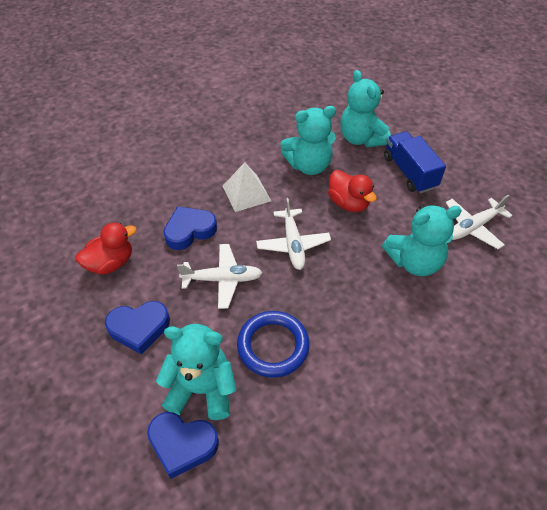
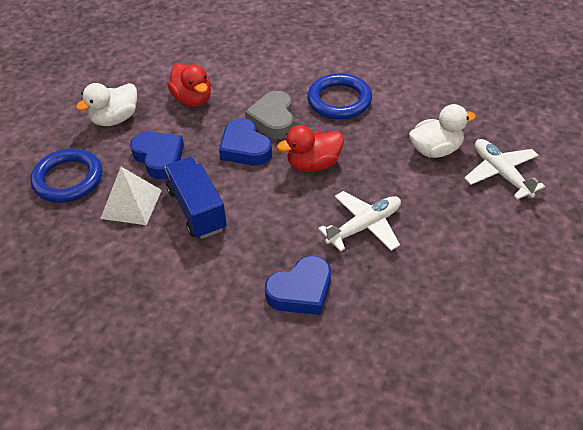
blue ring: 1 -> 2
grey heart: 0 -> 1
turquoise teddy bear: 4 -> 0
white duck: 0 -> 2
white plane: 3 -> 2

